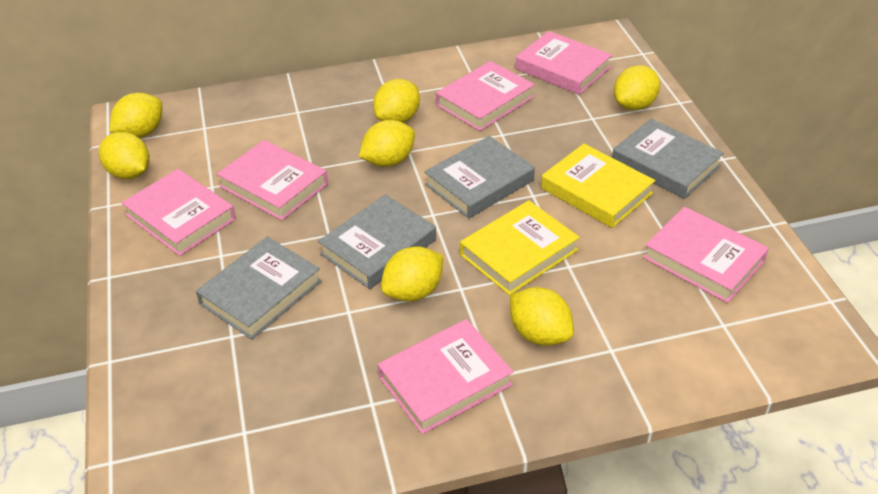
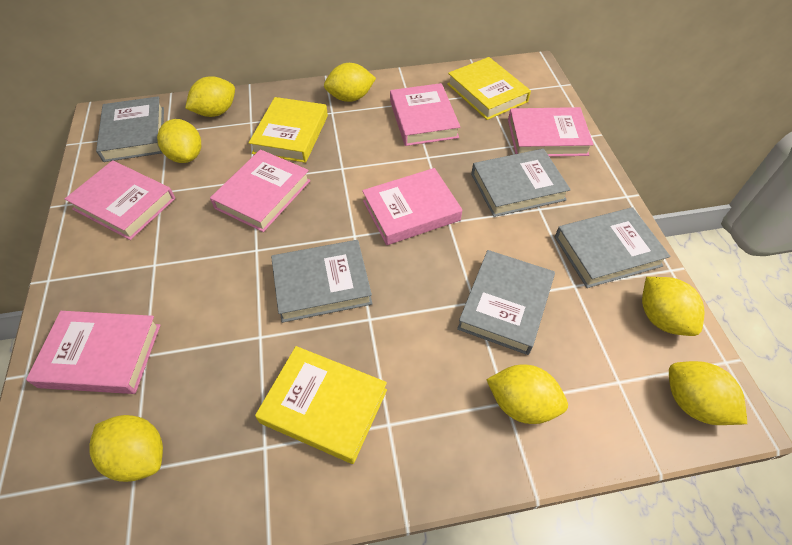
grey book: 4 -> 5
yellow book: 2 -> 3

